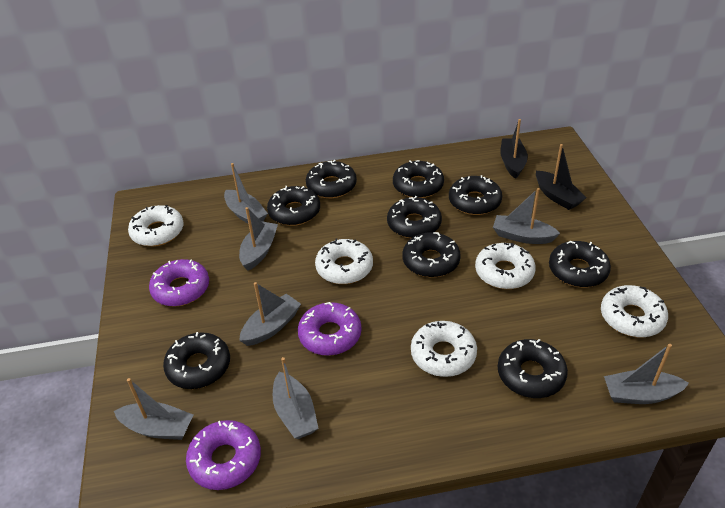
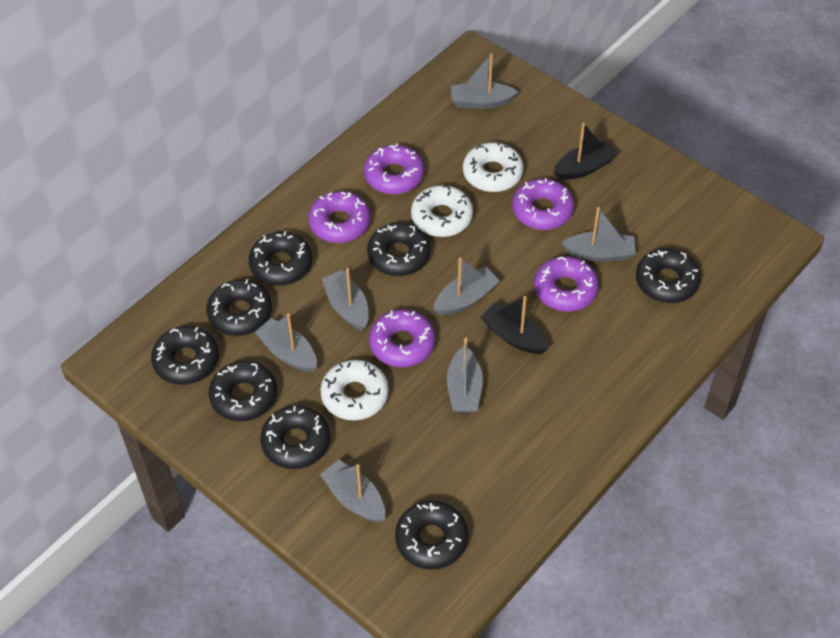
black donut: 9 -> 8
purple donut: 3 -> 5
white donut: 5 -> 3

